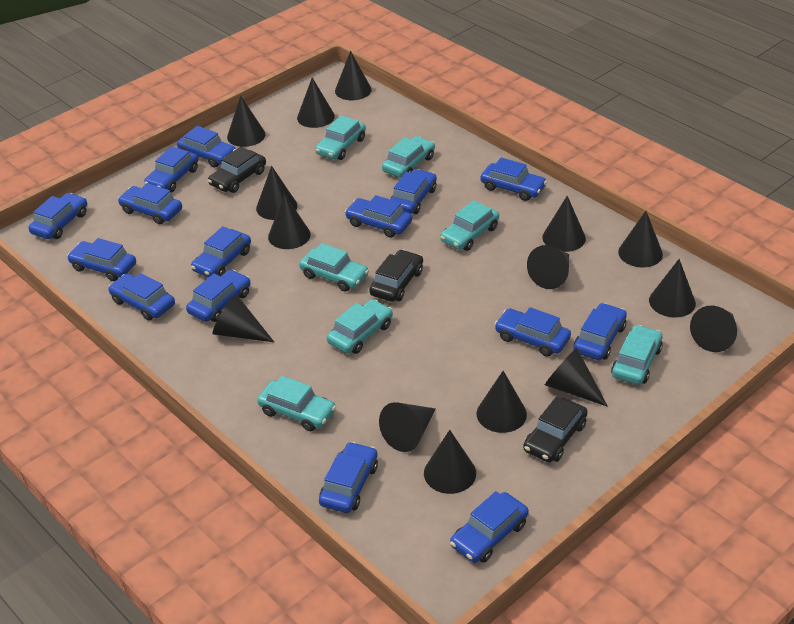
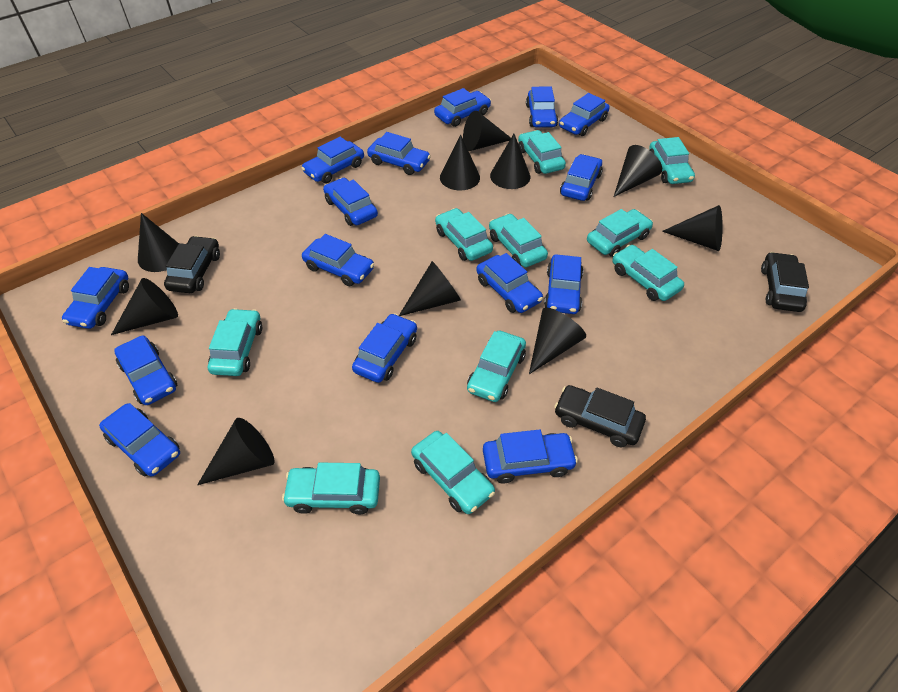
black cone: 15 -> 10
turquoise car: 7 -> 10

